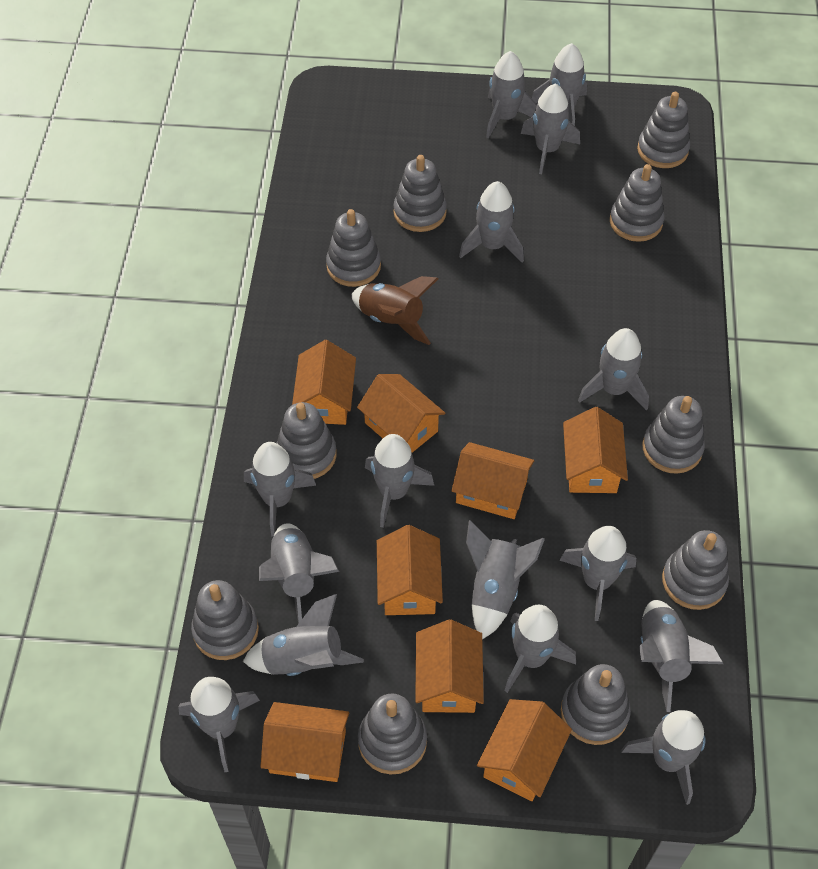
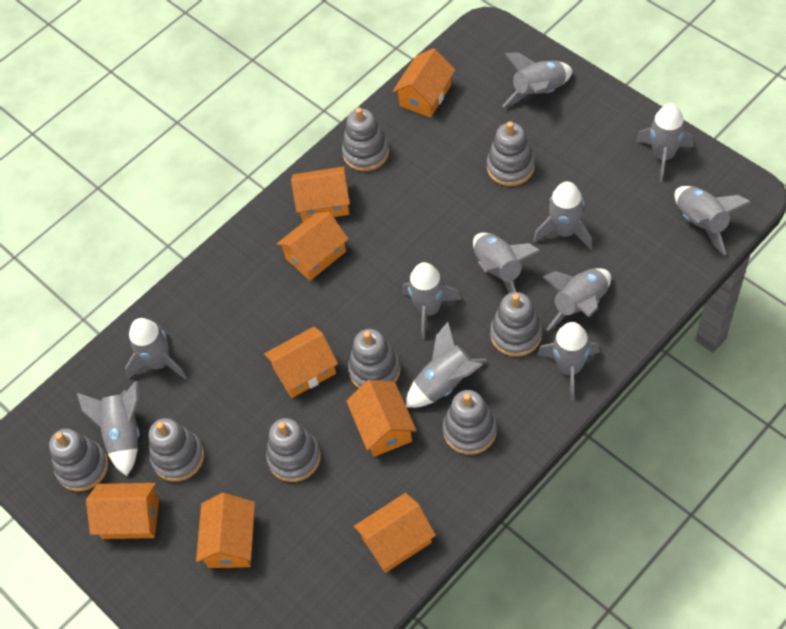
brown rocket: 1 -> 0
grey rocket: 15 -> 11
grey stacking toy: 10 -> 8

